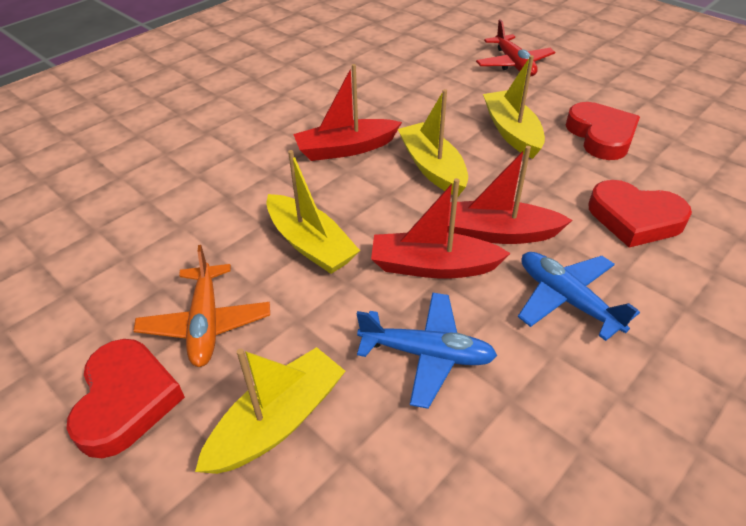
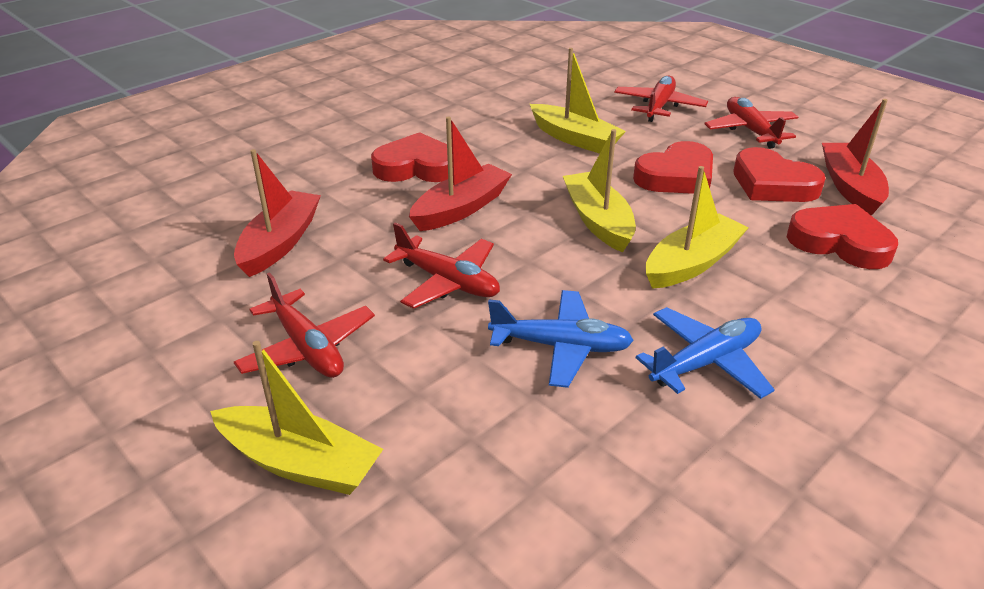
orange plane: 1 -> 0
red heart: 3 -> 4
red plane: 1 -> 4

